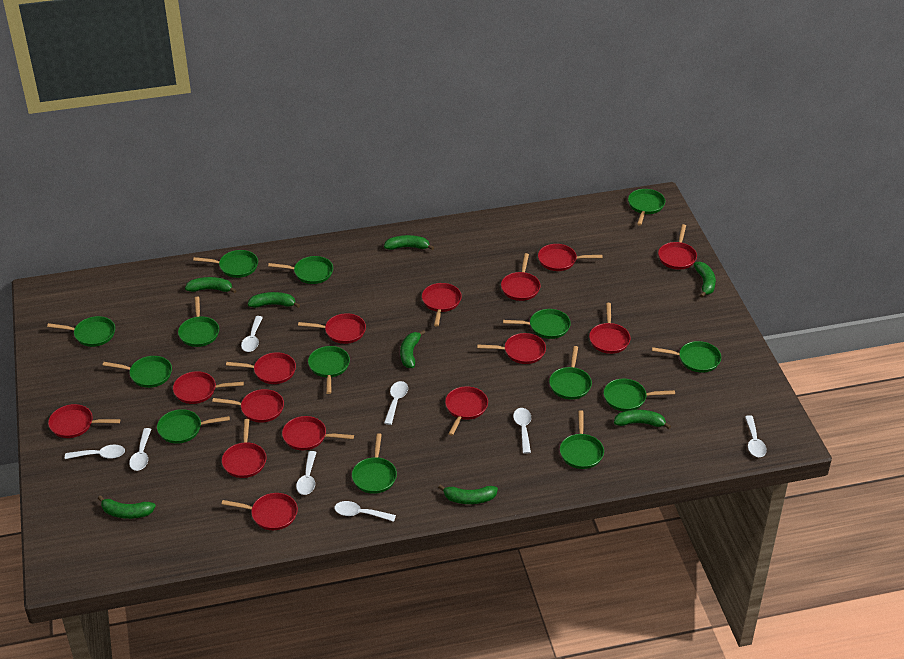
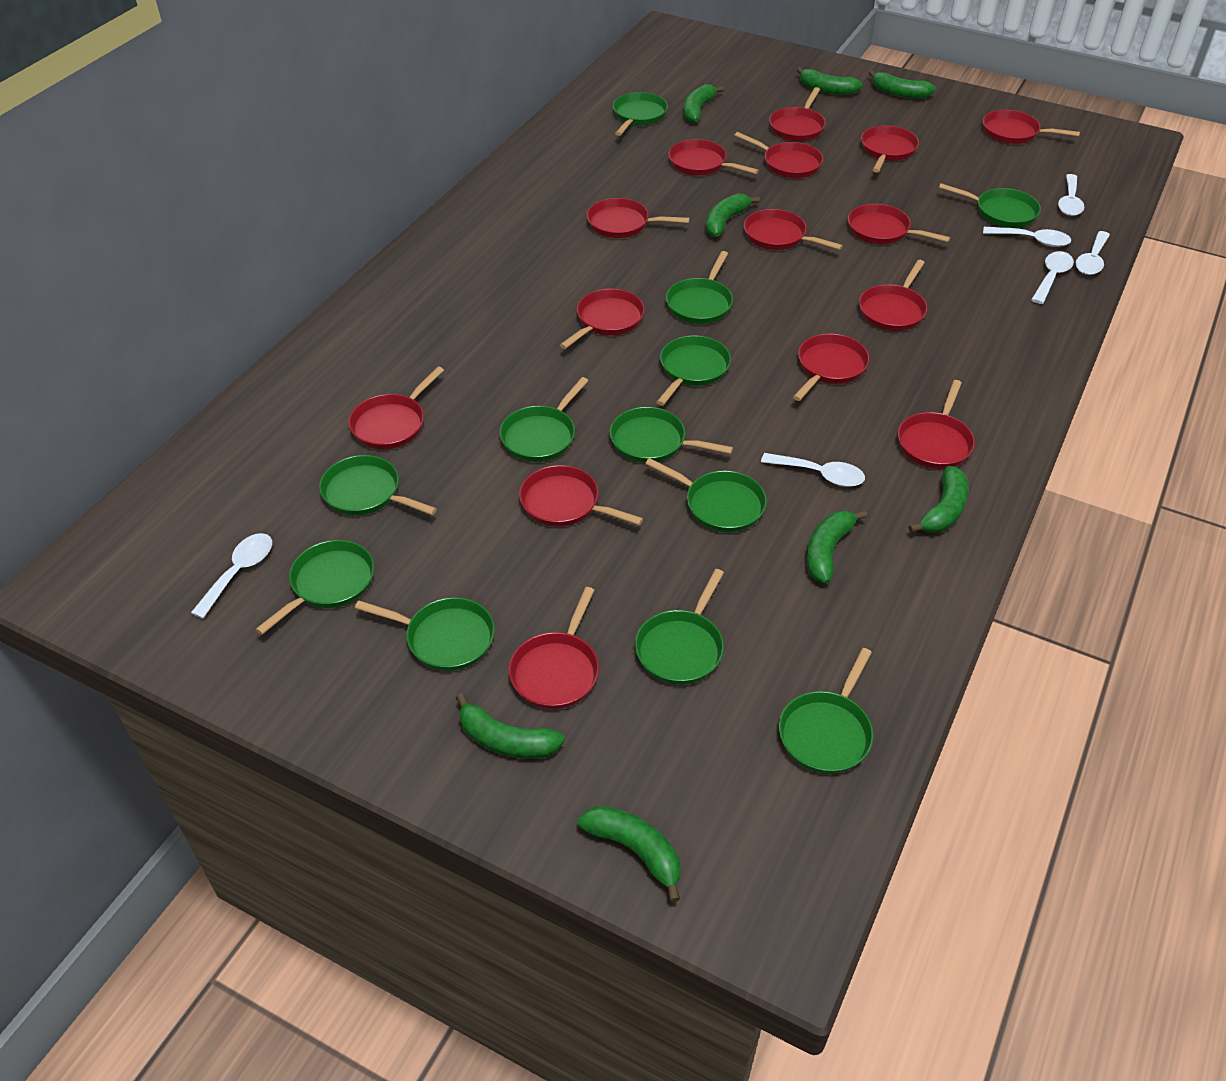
green pan: 14 -> 12
white spoon: 8 -> 6

